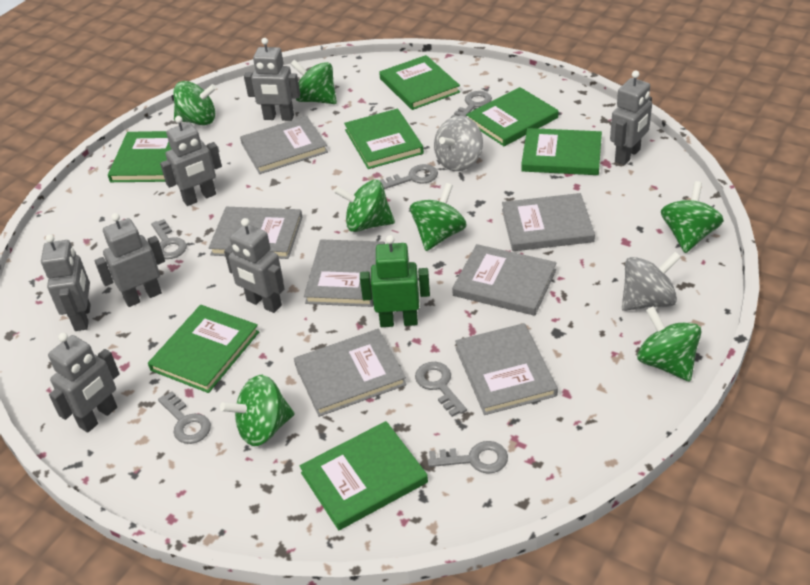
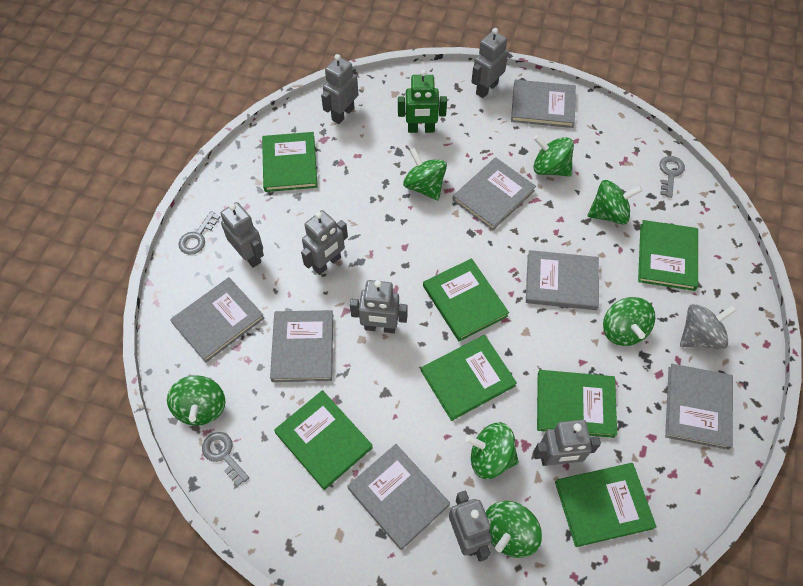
grey key: 6 -> 3
grey spinning top: 2 -> 1

